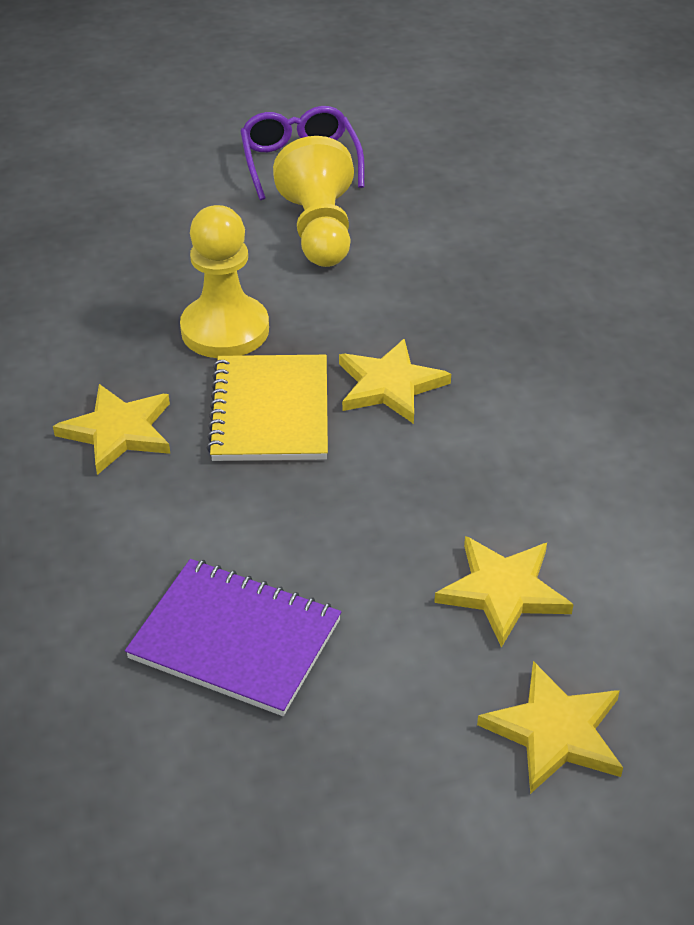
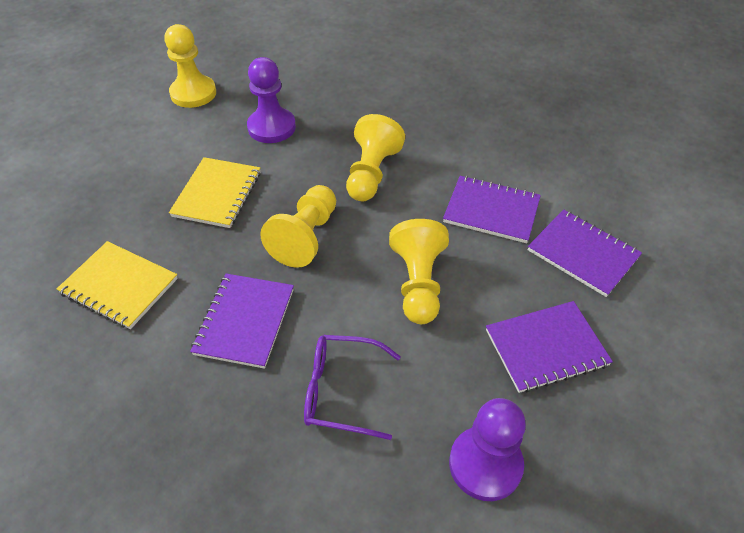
purple notebook: 1 -> 4
purple pawn: 0 -> 2
yellow notebook: 1 -> 2
yellow pawn: 2 -> 4
yellow star: 4 -> 0

